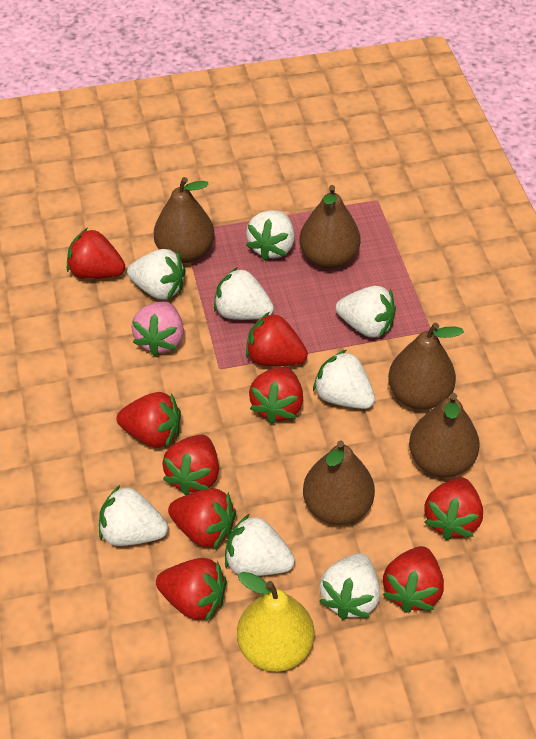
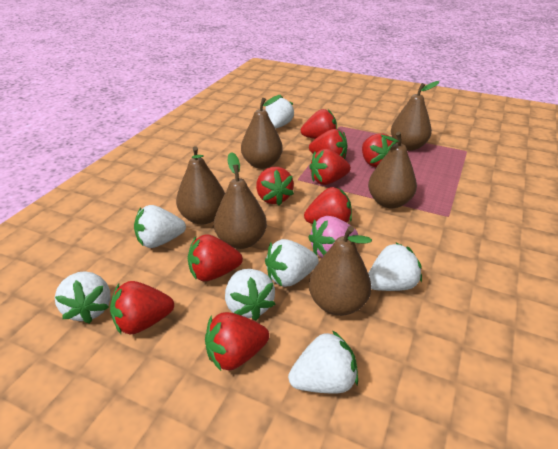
brown pear: 5 -> 6
white strawberry: 8 -> 7
yellow pear: 1 -> 0

